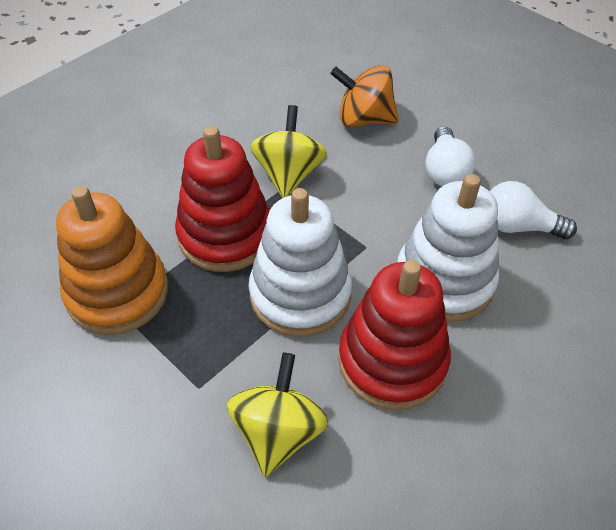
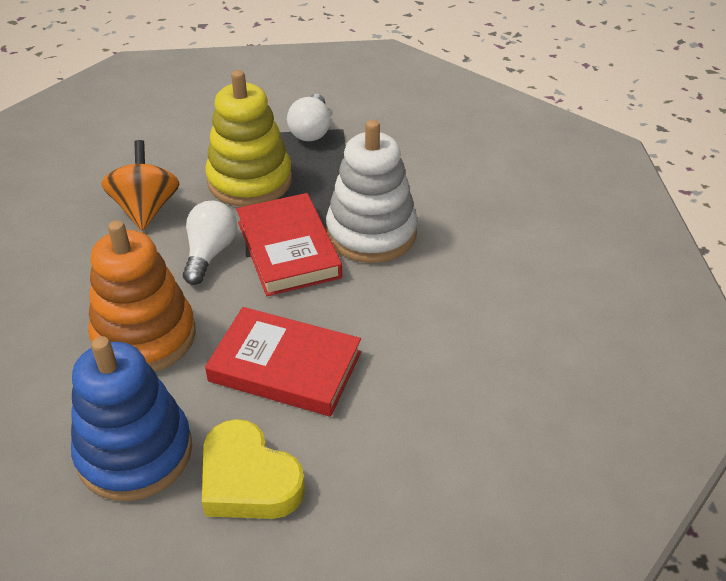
blue stacking toy: 0 -> 1
red book: 0 -> 2
red stacking toy: 2 -> 0
white stacking toy: 2 -> 1
yellow heart: 0 -> 1
yellow spinning top: 2 -> 0
yellow stacking toy: 0 -> 1

